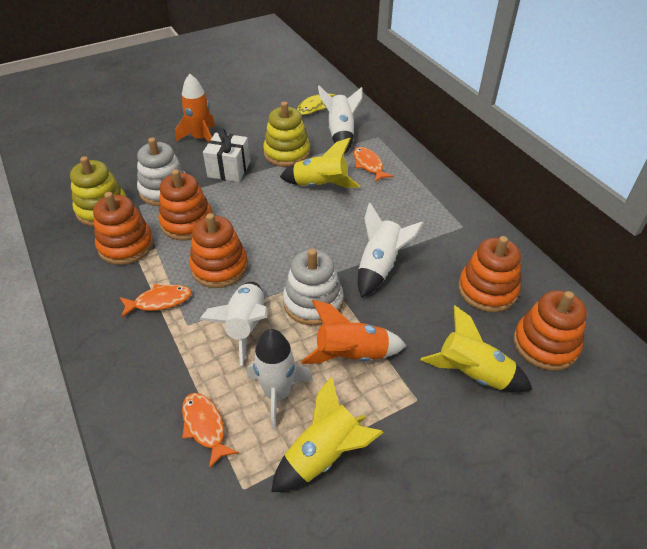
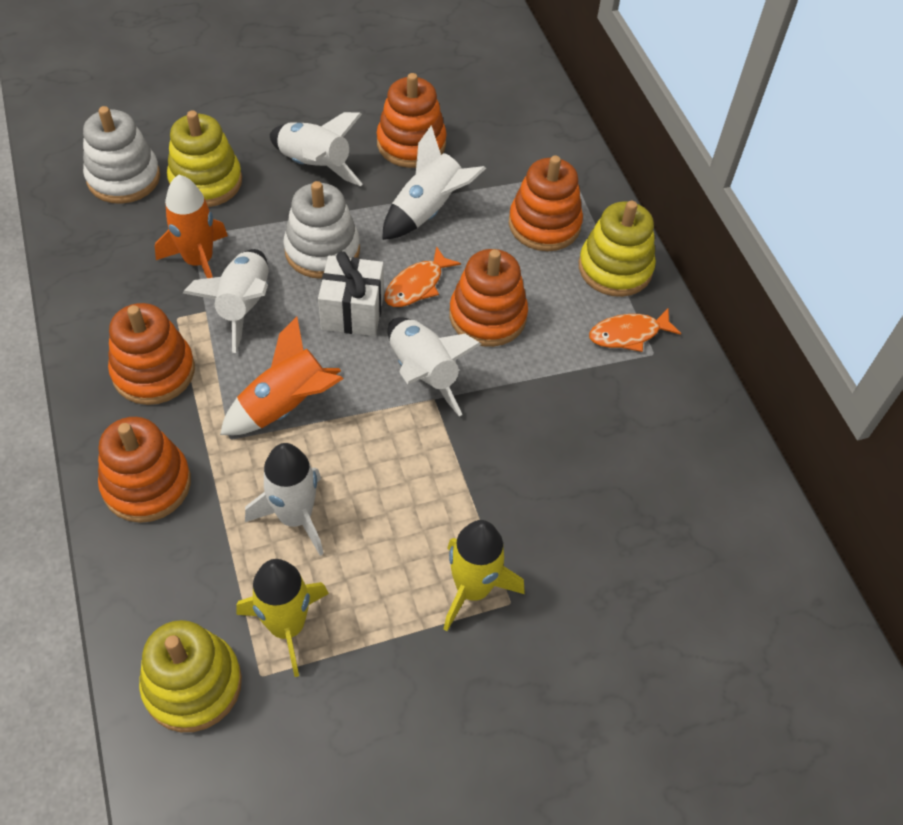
orange fish: 3 -> 2
white rocket: 4 -> 5
yellow fish: 1 -> 0
yellow rocket: 3 -> 2
yellow stacking toy: 2 -> 3

